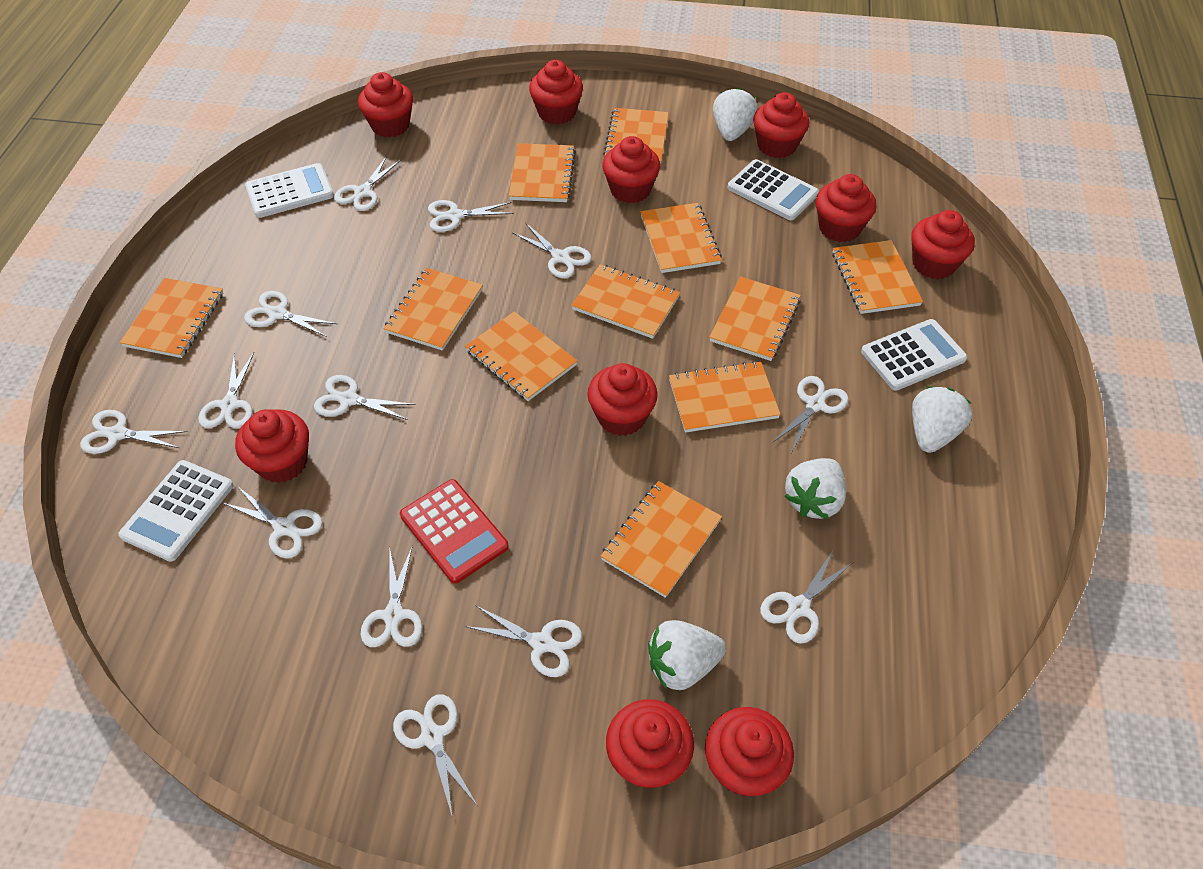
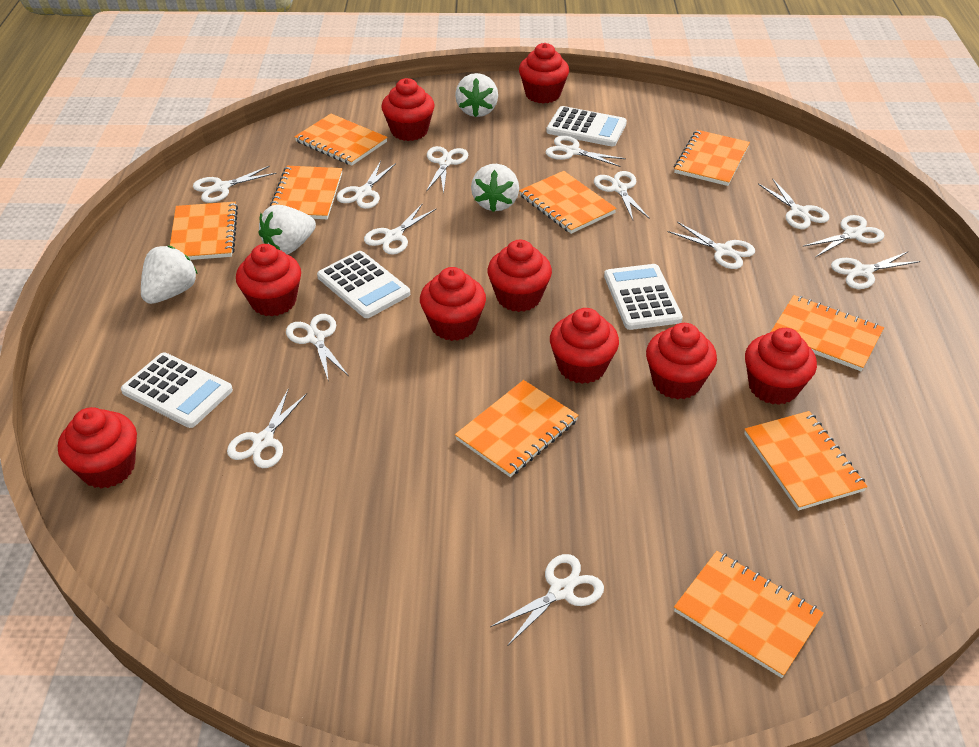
orange notebook: 11 -> 9
red calculator: 1 -> 0
red cupcake: 10 -> 9

